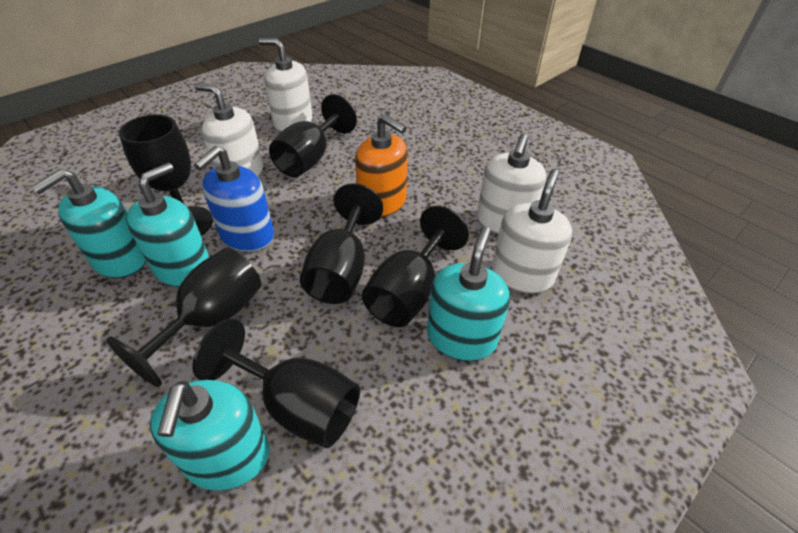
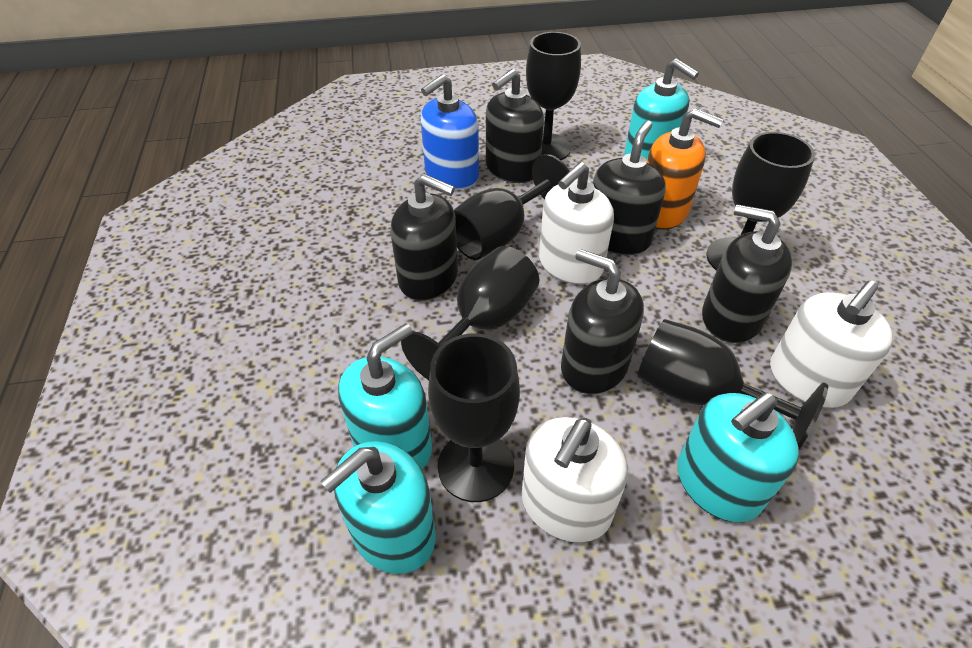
black soap dispenser: 0 -> 5
white soap dispenser: 4 -> 3

